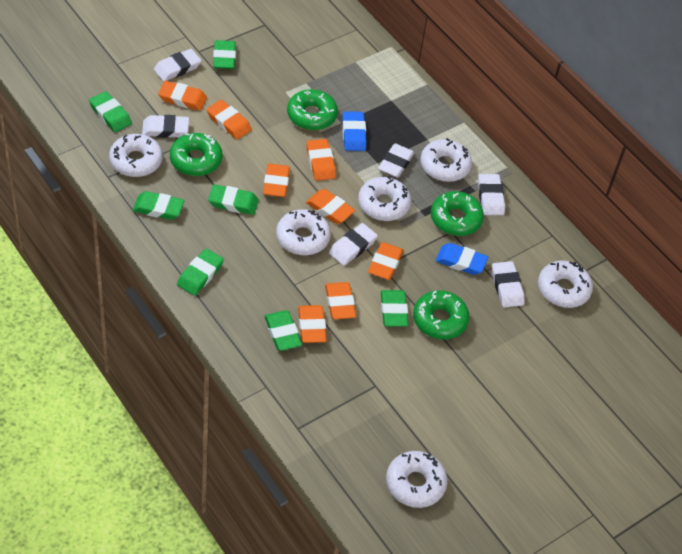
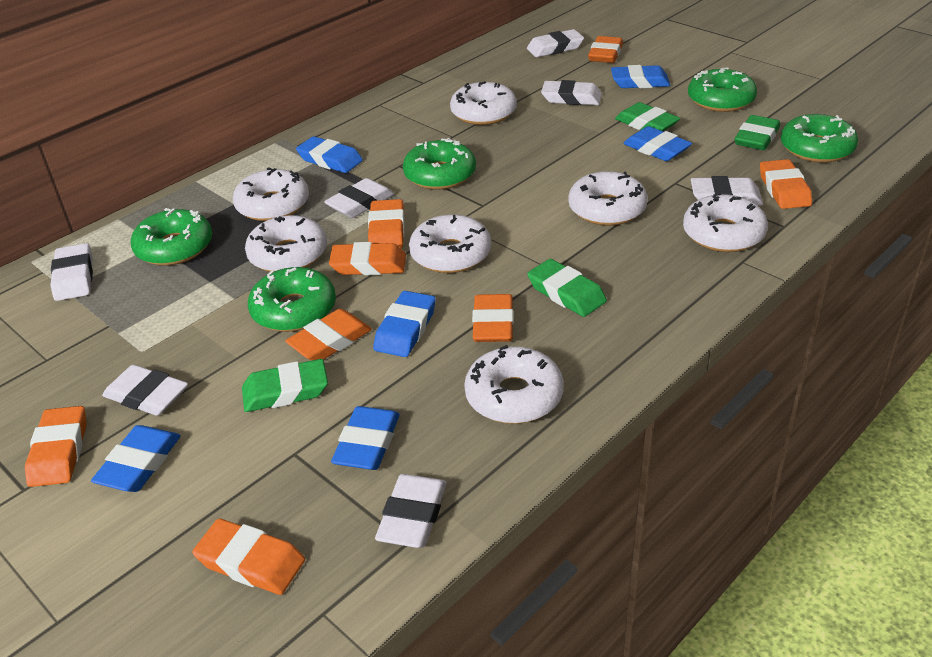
blue eraser: 2 -> 6
green donut: 4 -> 5
green eraser: 7 -> 4
white donut: 6 -> 7
white eraser: 6 -> 7

